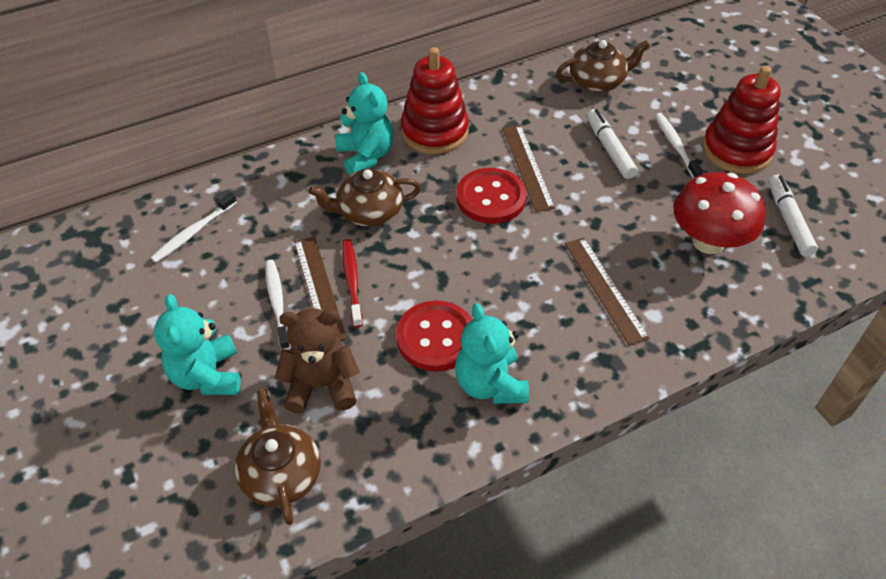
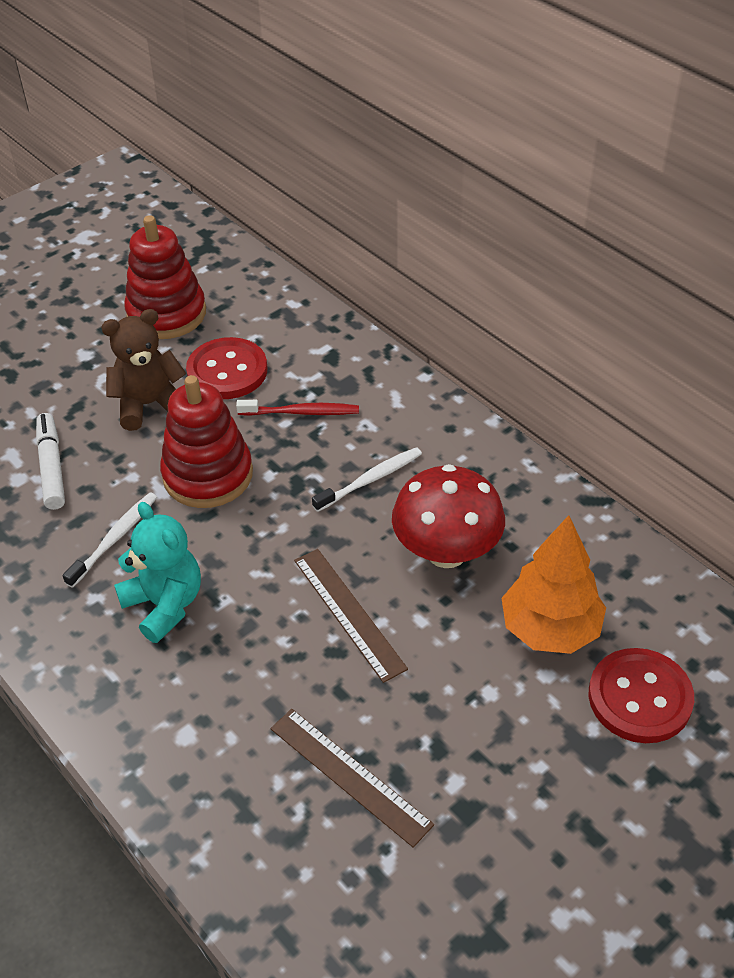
brown ruler: 3 -> 2
brown teapot: 3 -> 0
orange tree: 0 -> 1
turquoise teddy bear: 3 -> 1
white marker: 2 -> 1
white toothbrush: 3 -> 2

